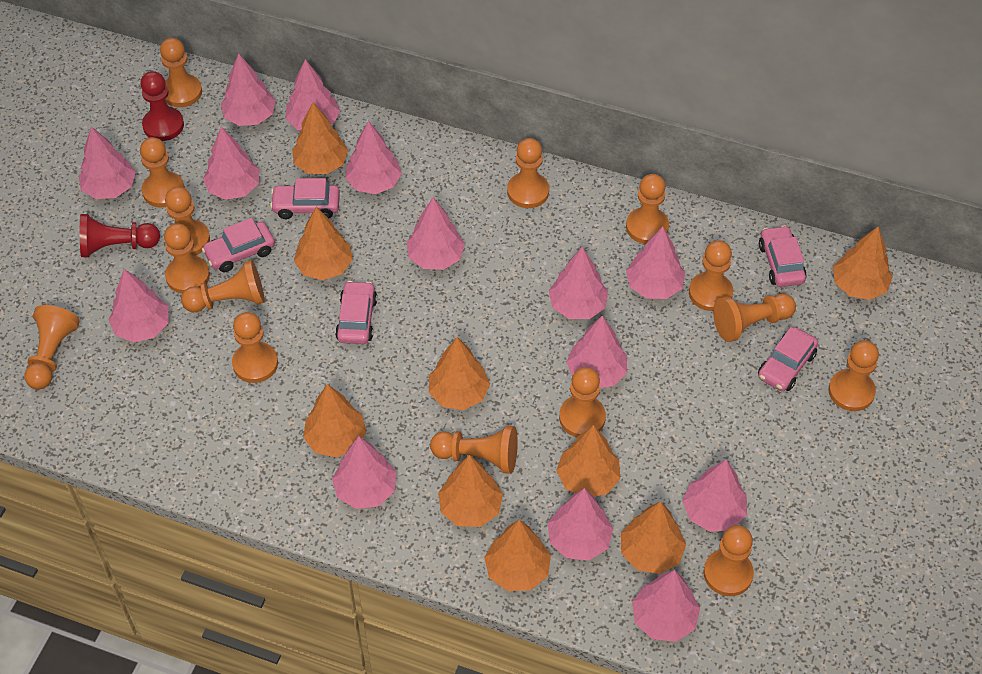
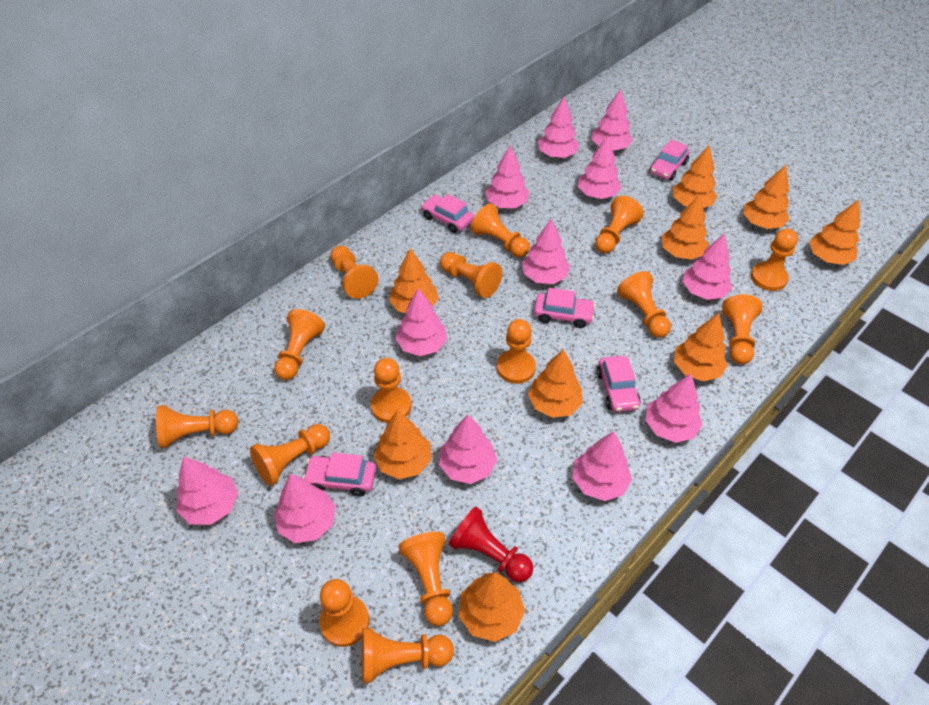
pink tree: 14 -> 12
red pawn: 2 -> 1

